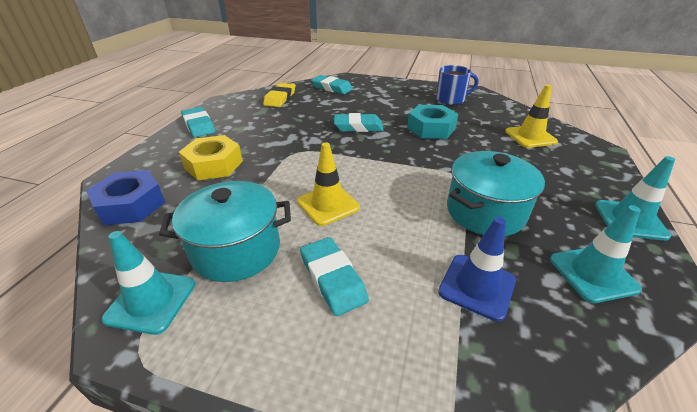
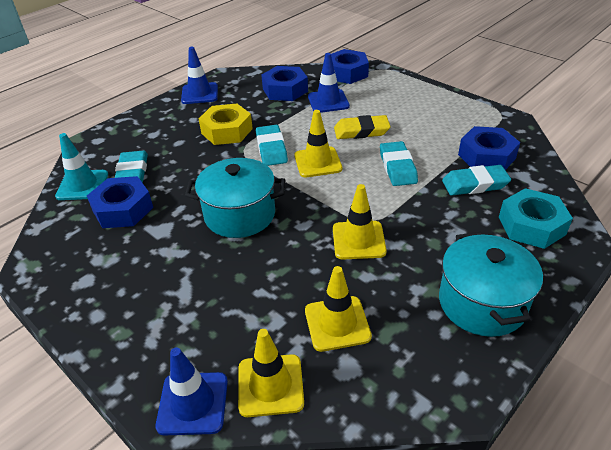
blue mug: 1 -> 0
blue nut: 1 -> 4
blue traffic cone: 1 -> 3
turquoise traffic cone: 3 -> 1
yellow traffic cone: 2 -> 4

